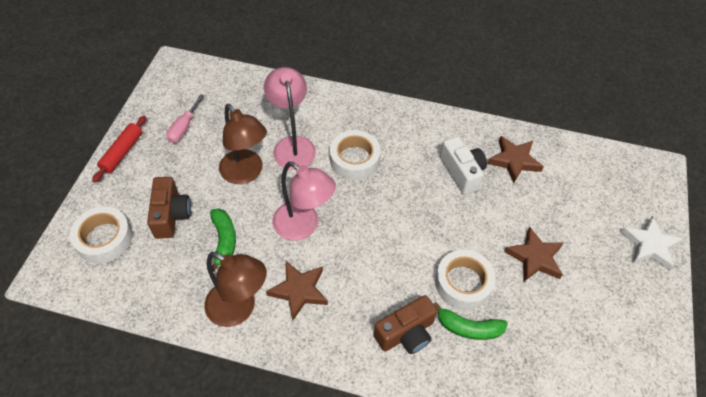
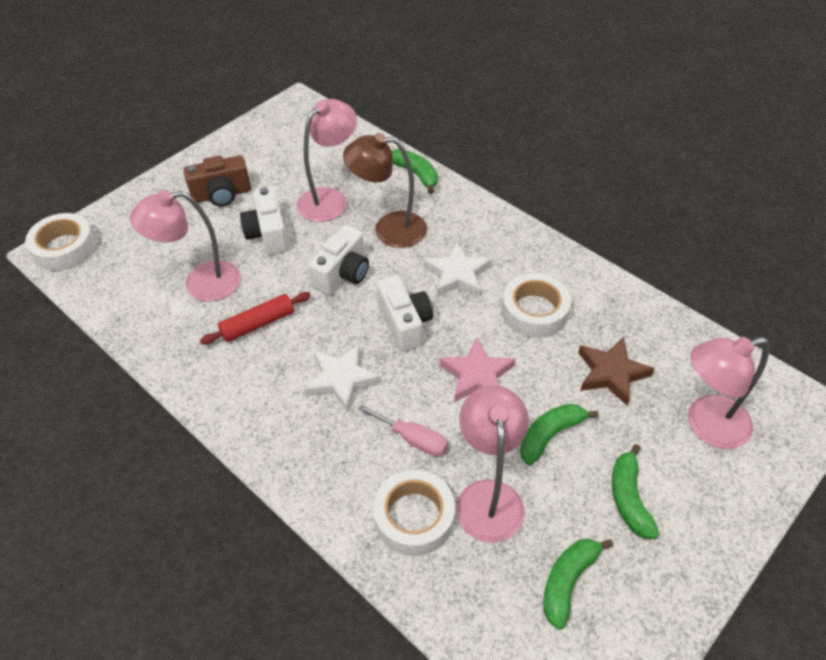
brown camera: 2 -> 1
brown lamp: 2 -> 1
brown star: 3 -> 1
green banana: 2 -> 4
pink lamp: 2 -> 4
pink star: 0 -> 1
white camera: 1 -> 3
white star: 1 -> 2

